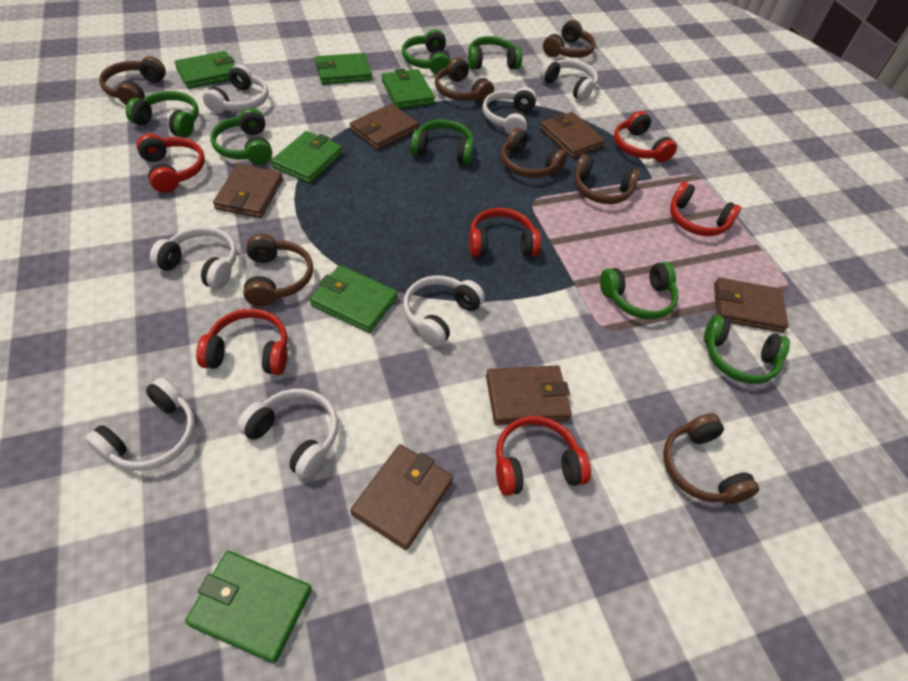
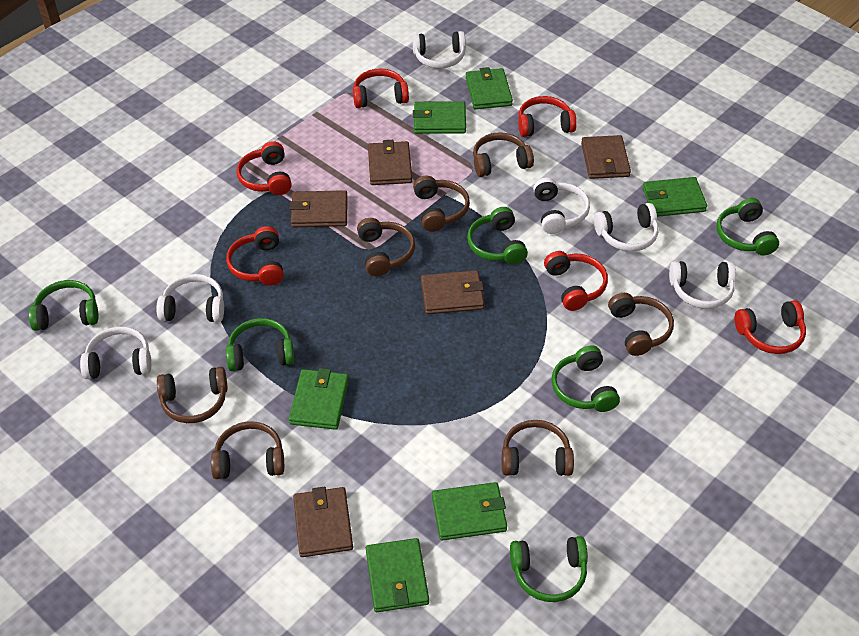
brown wallet: 6 -> 5
green headphones: 7 -> 6
white headphones: 7 -> 6

